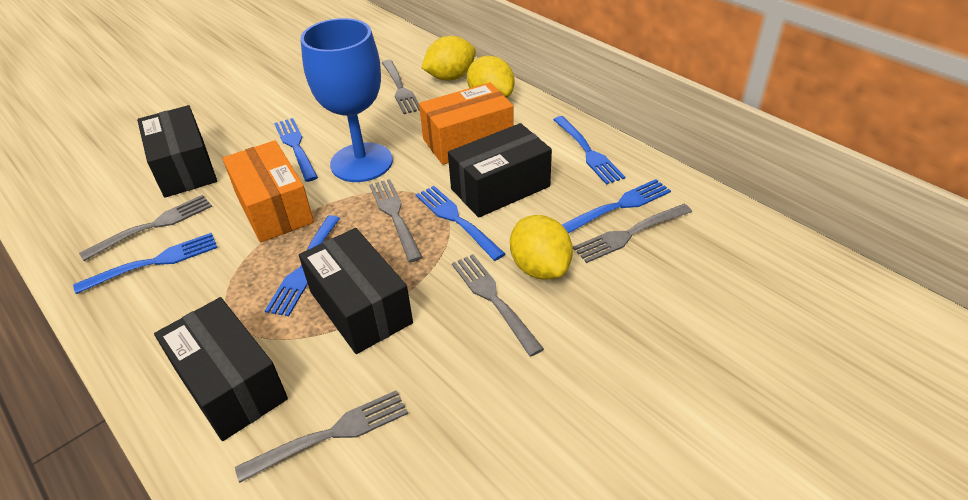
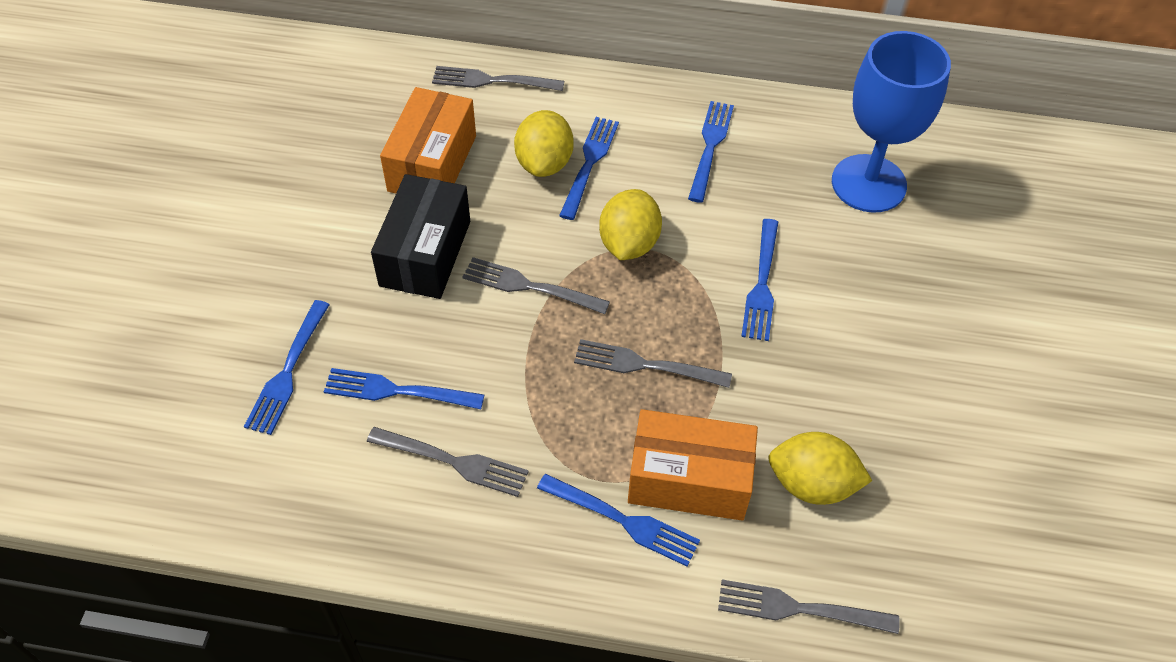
black box: 4 -> 1
grey fork: 6 -> 5

